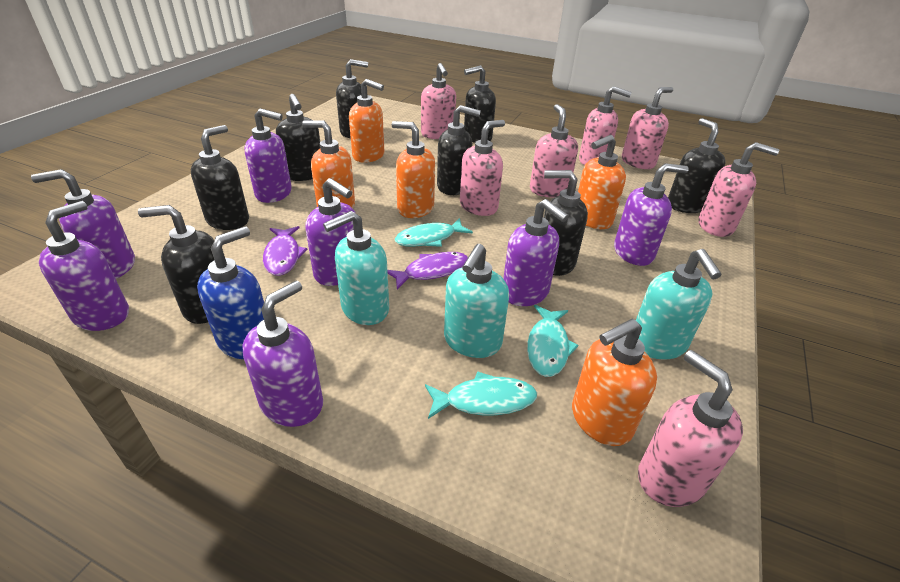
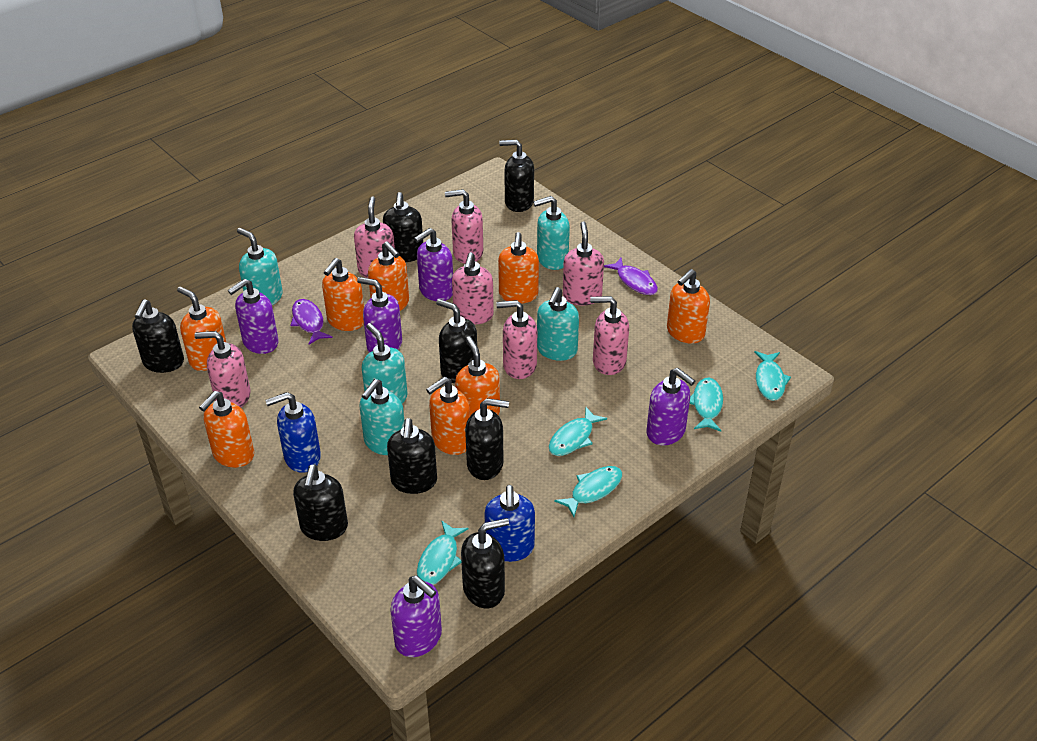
blue soap dispenser: 1 -> 2
orange soap dispenser: 5 -> 8
purple soap dispenser: 7 -> 5
turquoise fish: 3 -> 5
turquoise soap dispenser: 3 -> 5

